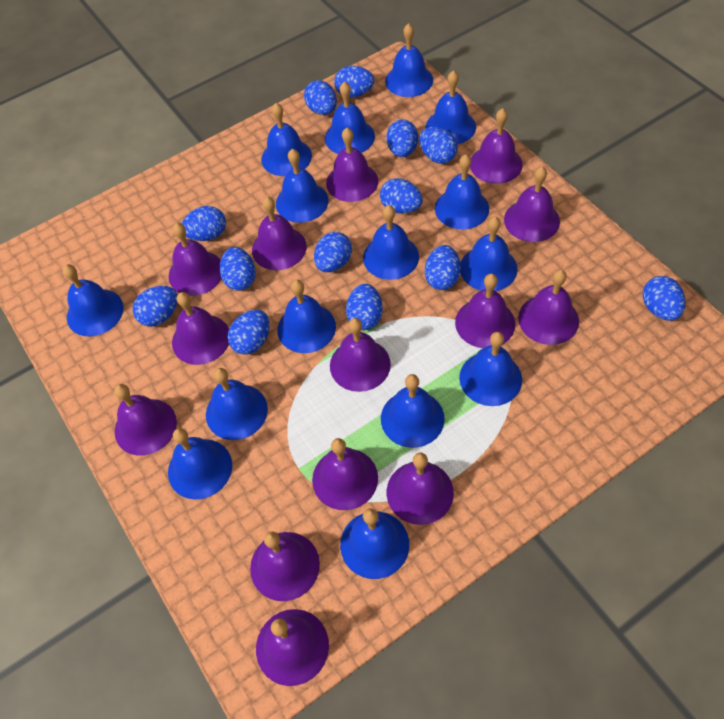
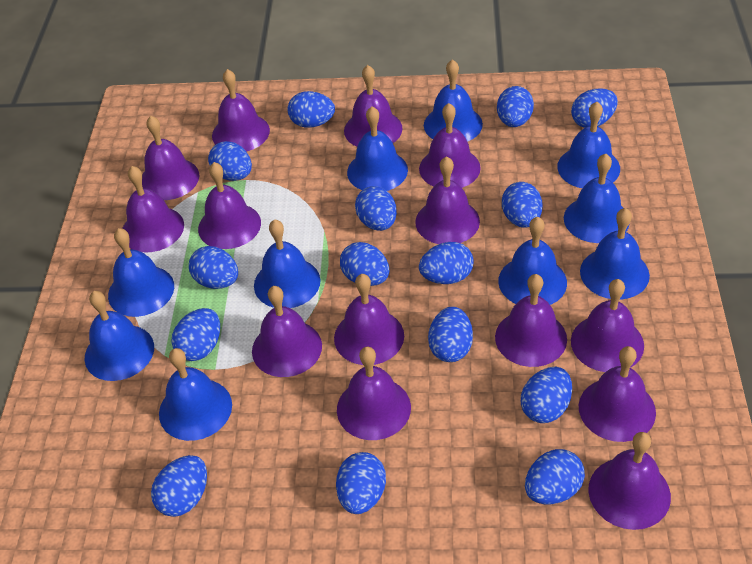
blue bell: 15 -> 10
blue egg: 13 -> 15

